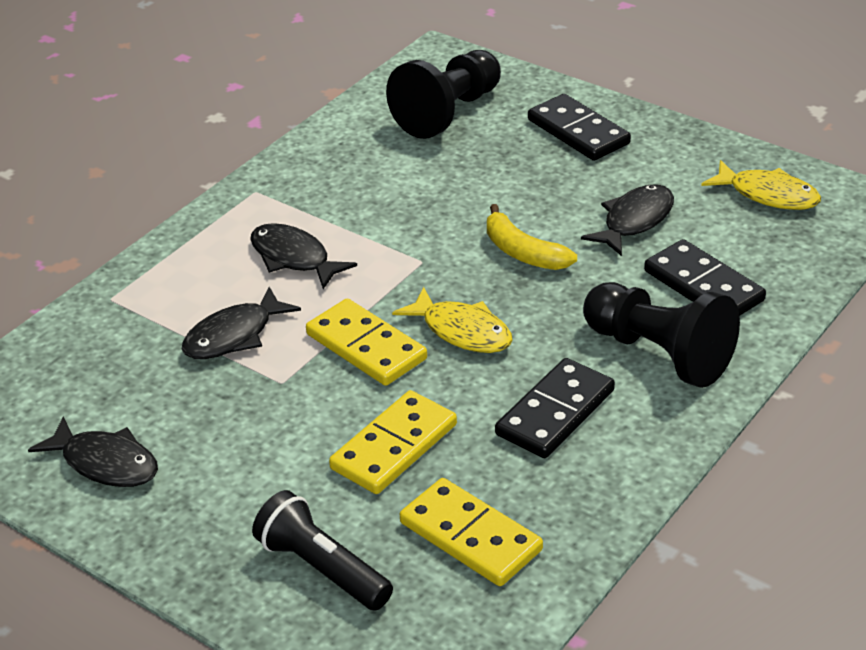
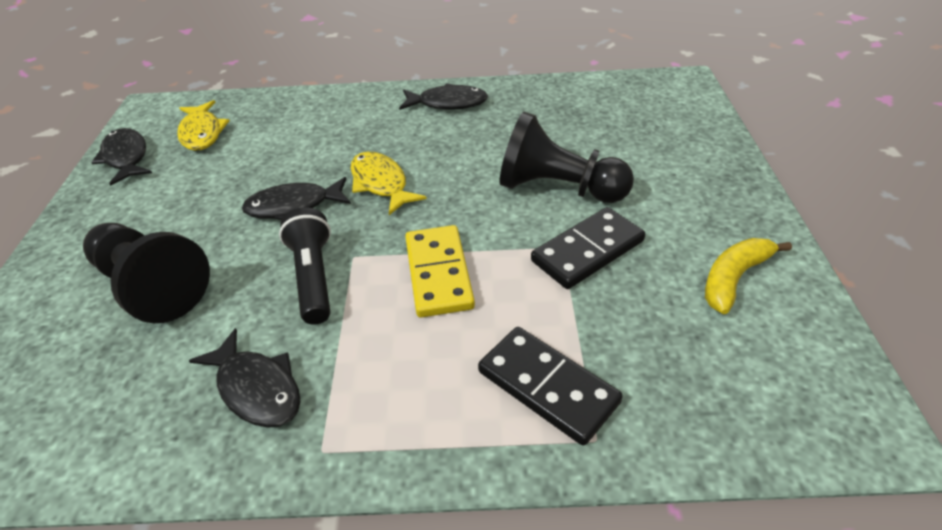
black domino: 3 -> 2
yellow domino: 3 -> 1

